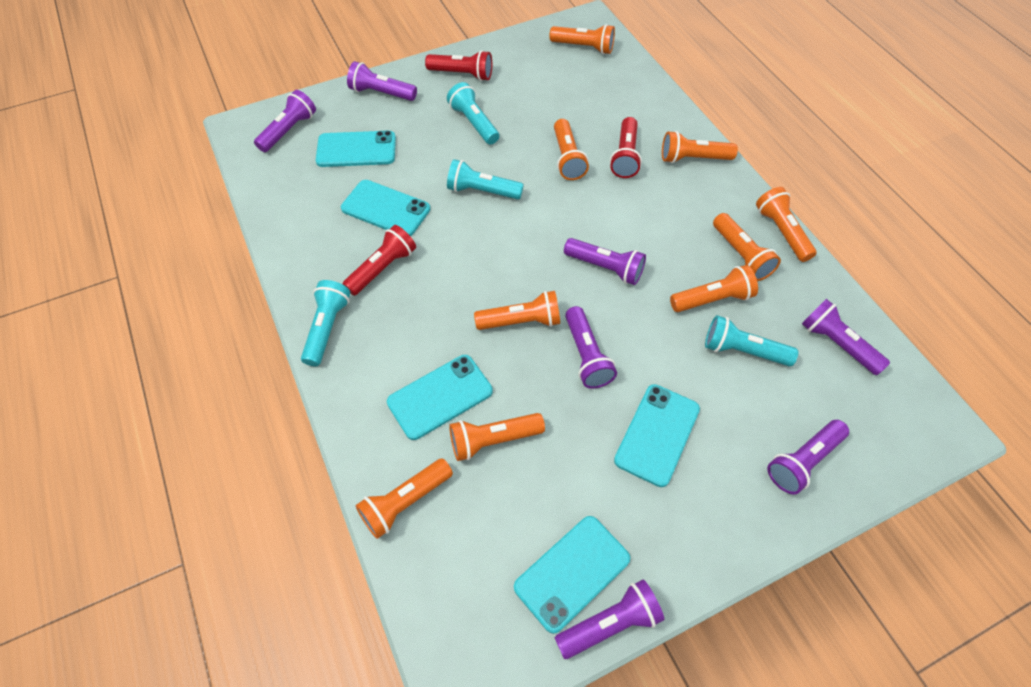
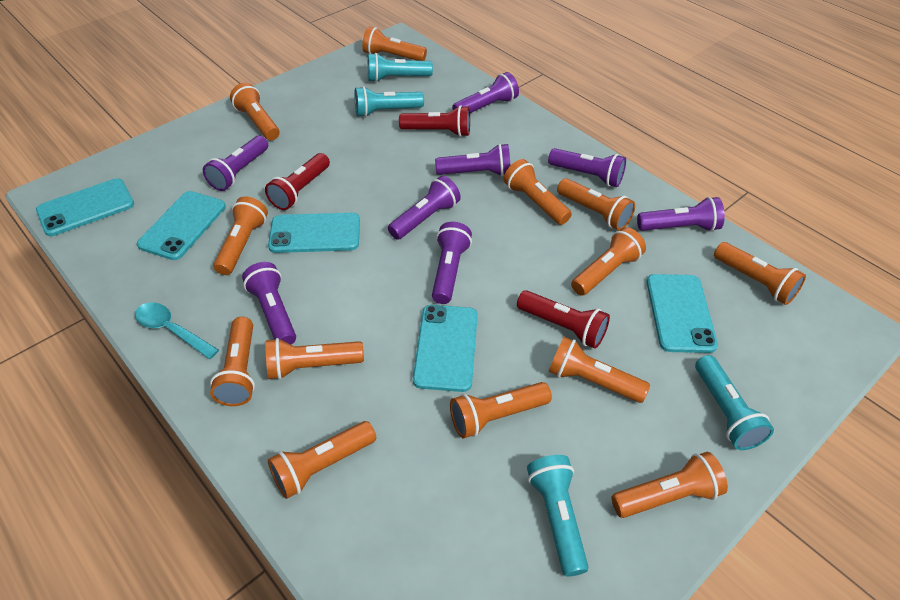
orange flashlight: 9 -> 13
purple flashlight: 7 -> 8
turquoise spoon: 0 -> 1

